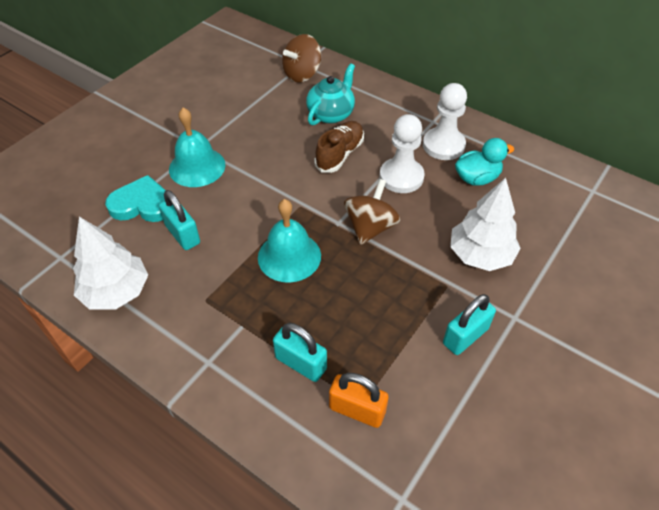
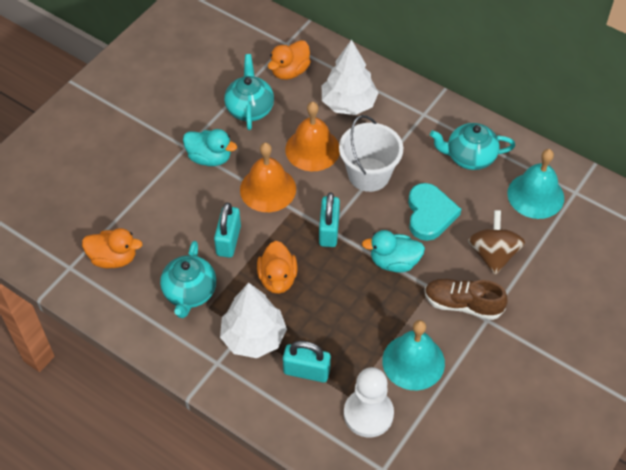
brown spinning top: 2 -> 1
orange bell: 0 -> 2
orange duck: 0 -> 3
orange padlock: 1 -> 0
turquoise duck: 1 -> 2
turquoise teapot: 1 -> 3
white bucket: 0 -> 1
white pawn: 2 -> 1

